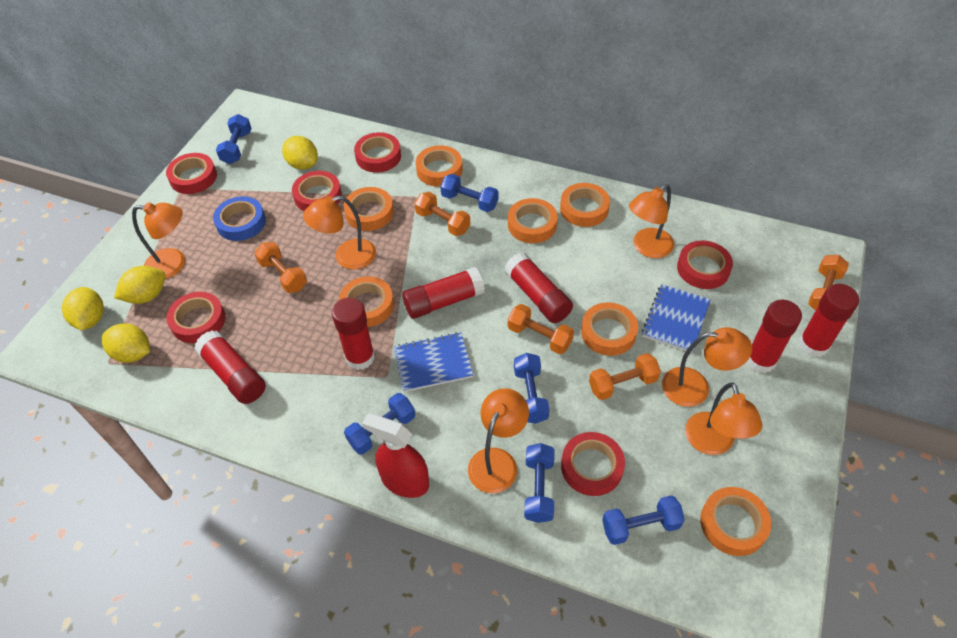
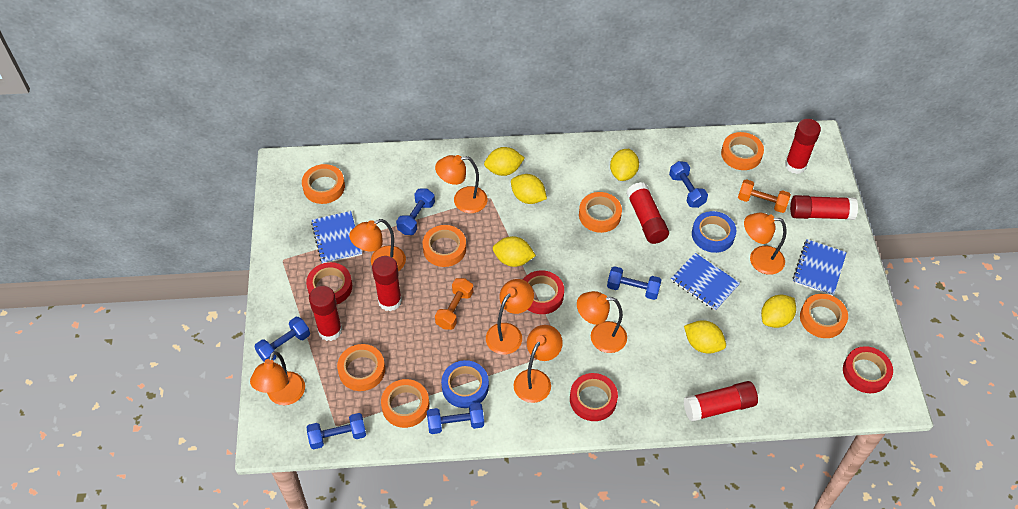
blue notebook: 2 -> 3
blue tape: 1 -> 2
orange dumbbell: 5 -> 2
orange lamp: 6 -> 7
red spray bottle: 1 -> 0
red tape: 6 -> 4
yellow lemon: 4 -> 6

